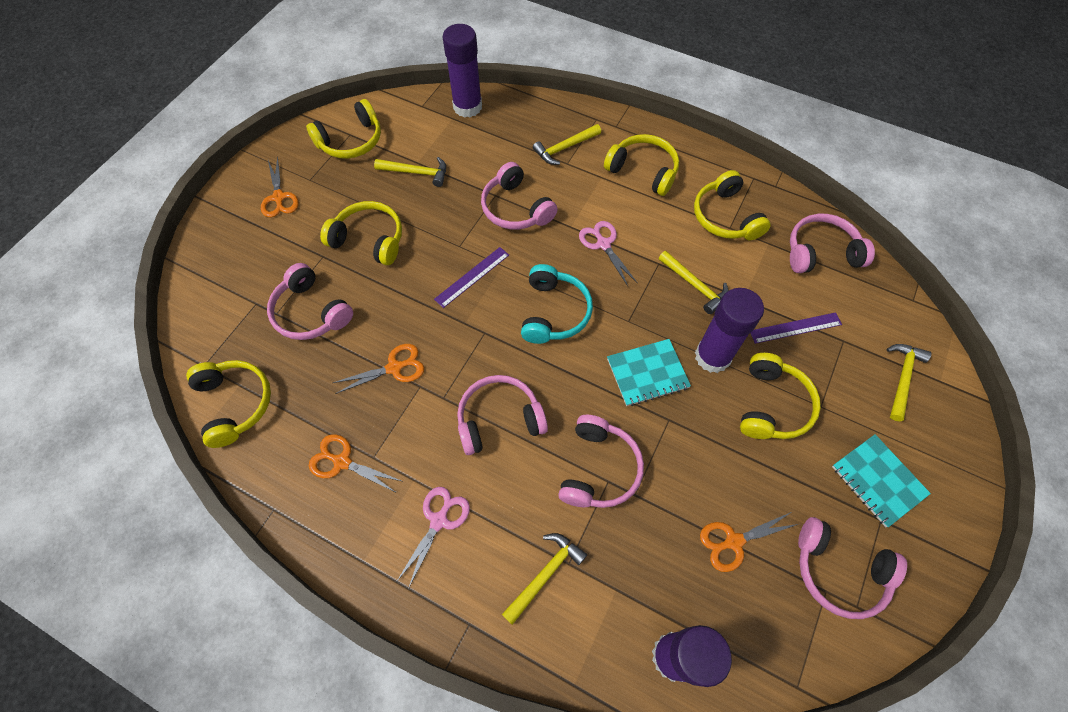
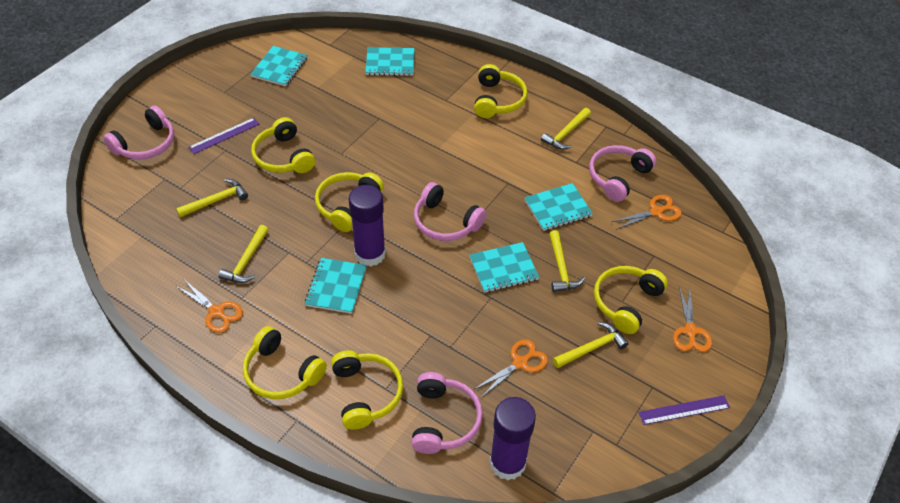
pink headphones: 6 -> 4
pink scissors: 2 -> 0
purple glue stick: 3 -> 2
turquoise headphones: 1 -> 0
turquoise notebook: 2 -> 5

